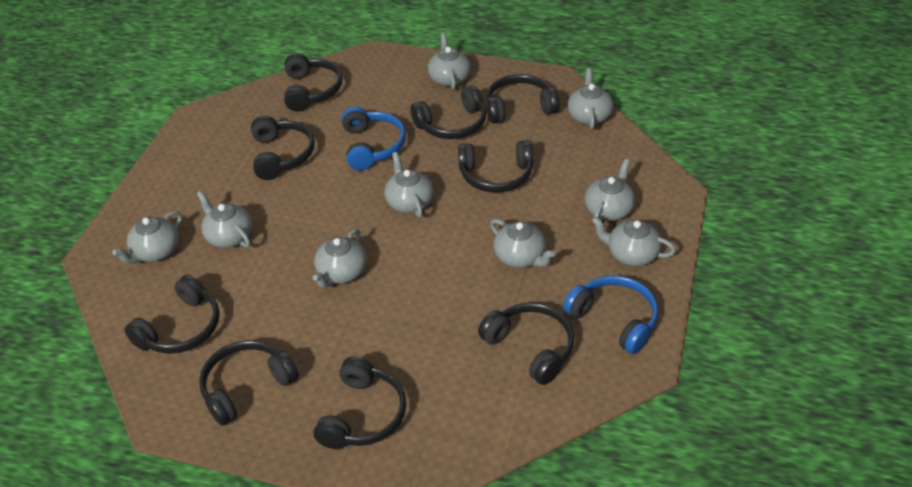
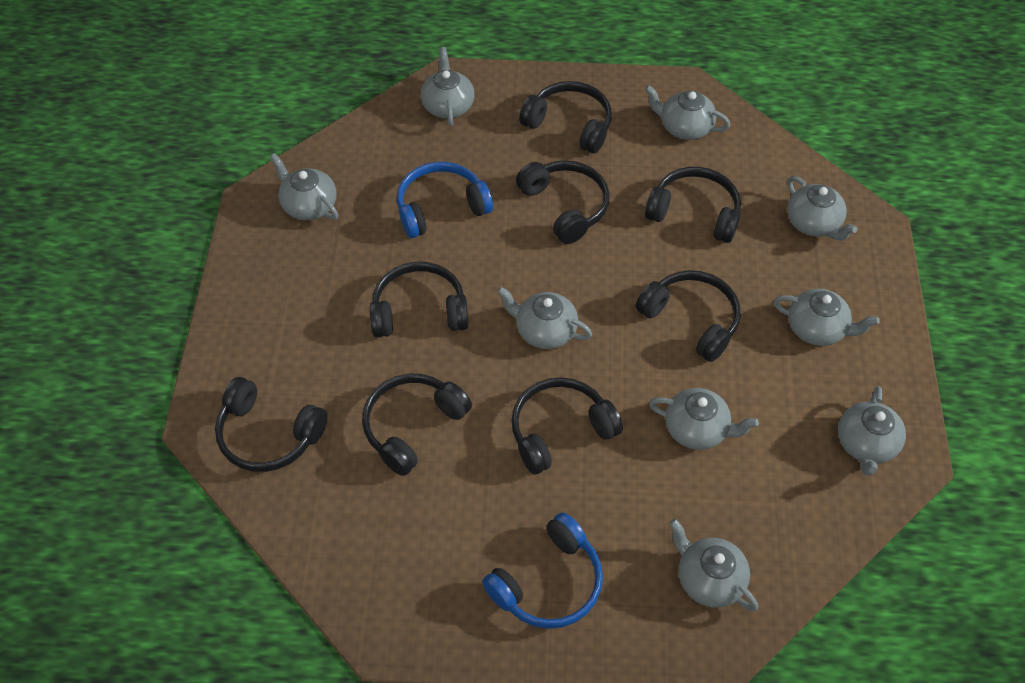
black headphones: 9 -> 8

